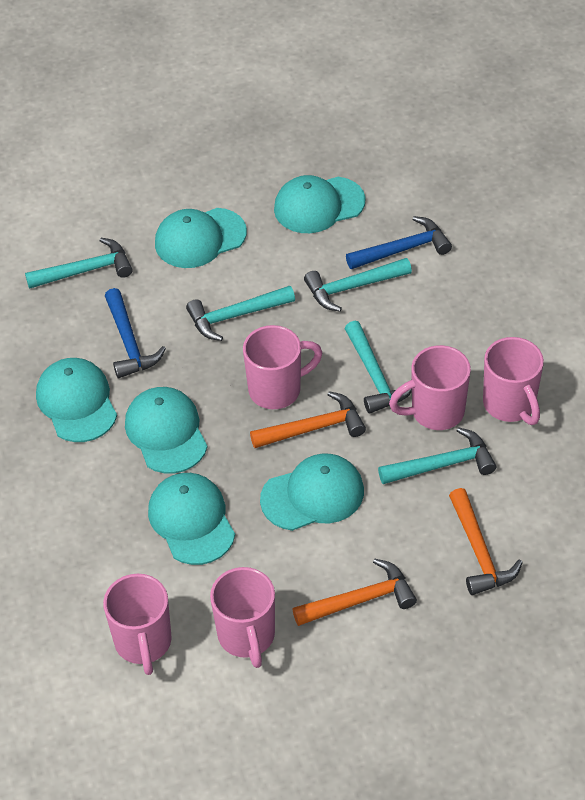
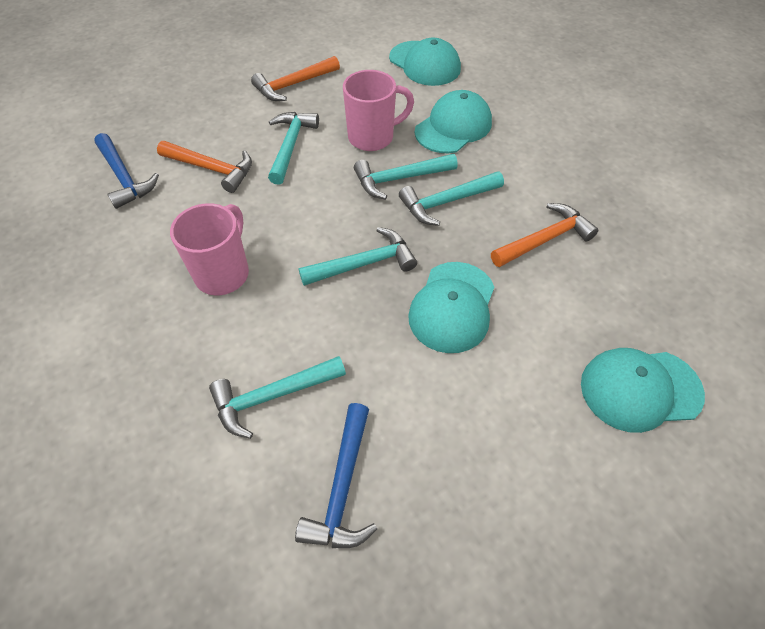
pink mug: 5 -> 2
turquoise cap: 6 -> 4

